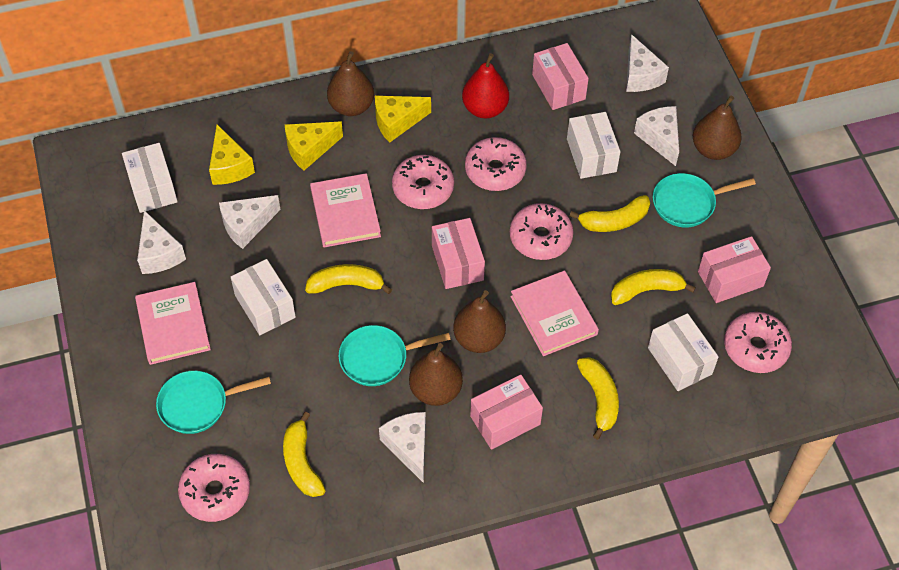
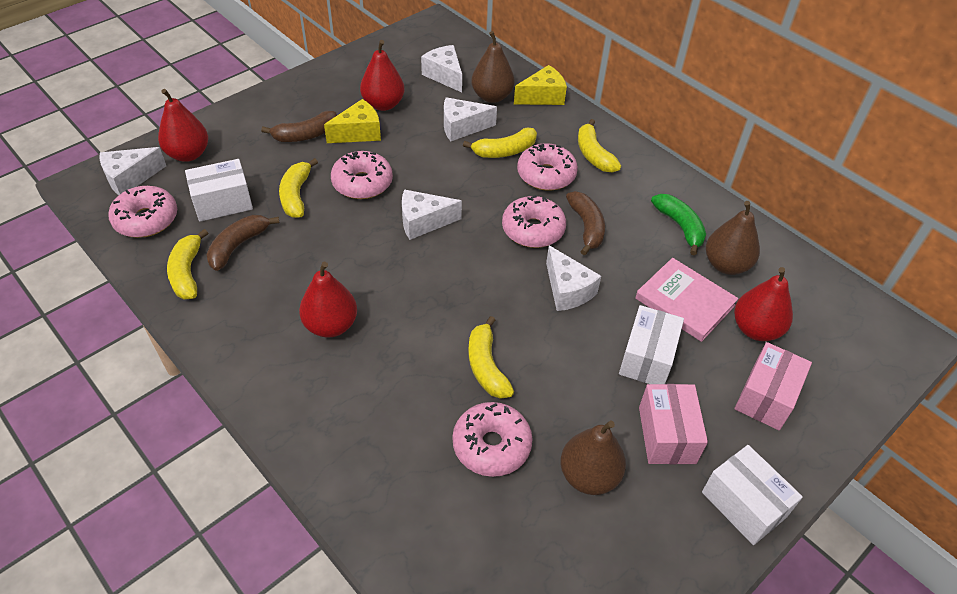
brown banana: 0 -> 3
brown pear: 4 -> 3
green banana: 0 -> 1
pink book: 3 -> 1
pink box: 4 -> 2
red pear: 1 -> 4
turquoise pan: 3 -> 0
white box: 4 -> 3
yellow cheese: 3 -> 2

